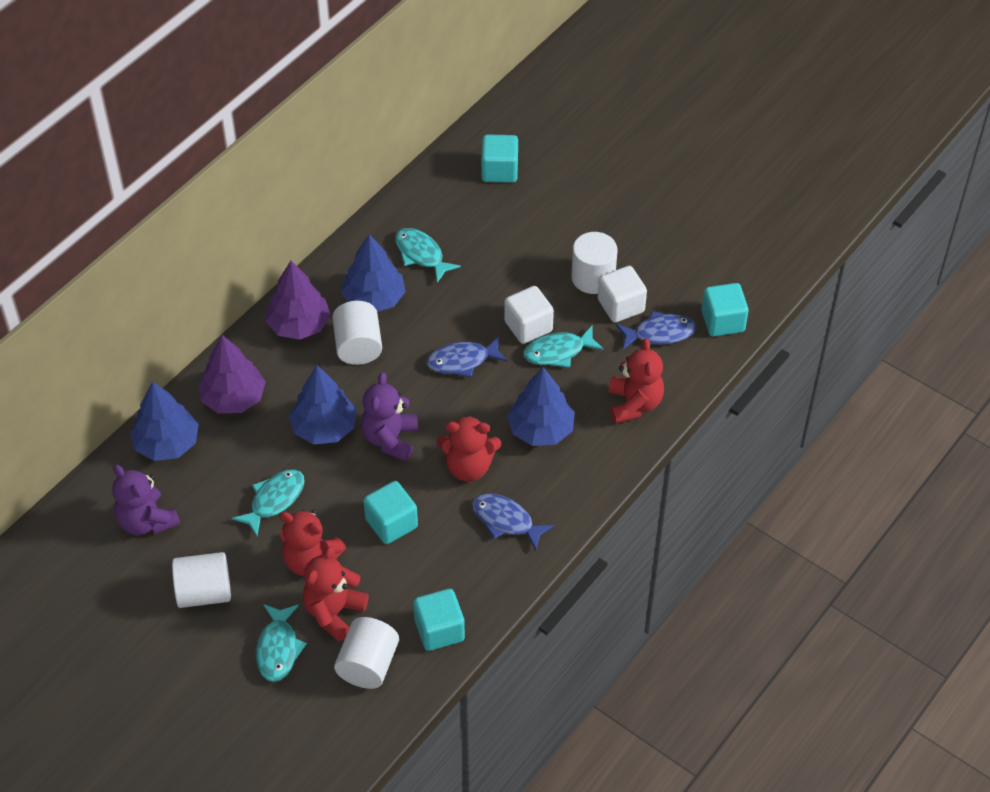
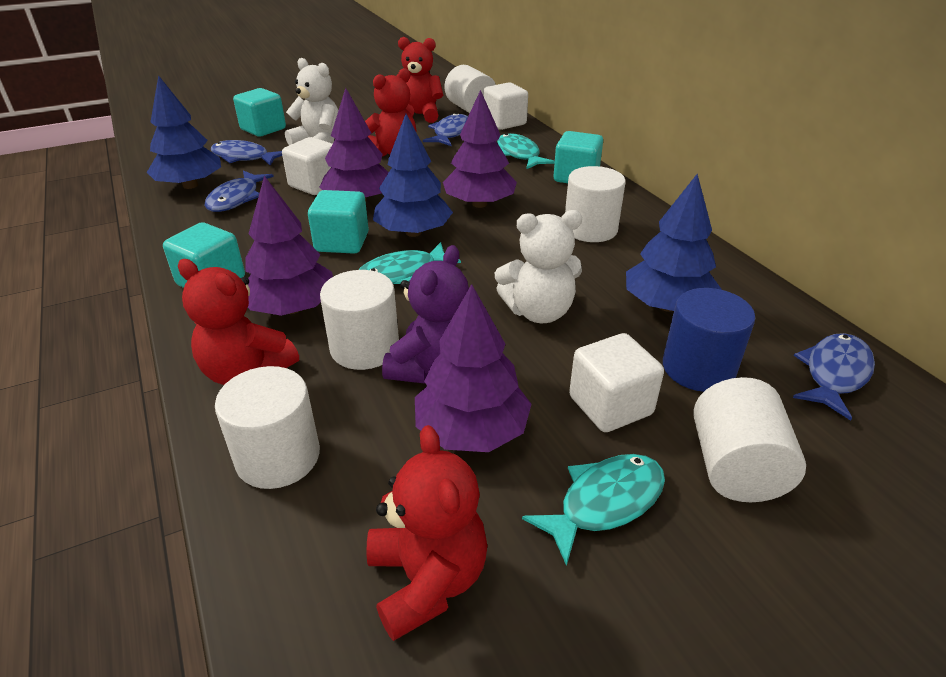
blue cylinder: 0 -> 1
blue fish: 3 -> 4
blue tree: 4 -> 3
purple teddy bear: 2 -> 1
purple tree: 2 -> 4
turquoise fish: 4 -> 3
white cube: 2 -> 3
white cylinder: 4 -> 5
white teddy bear: 0 -> 2

